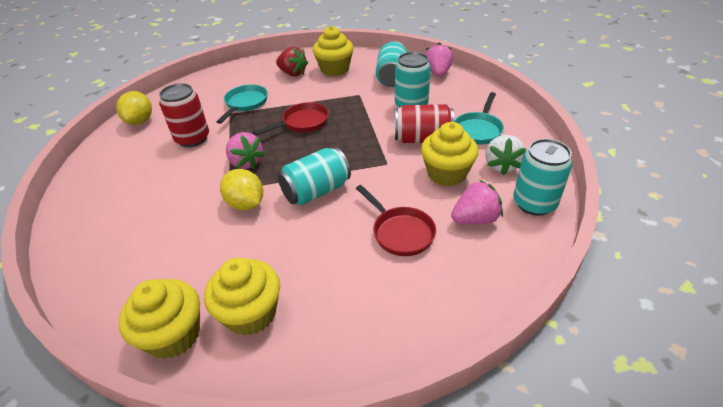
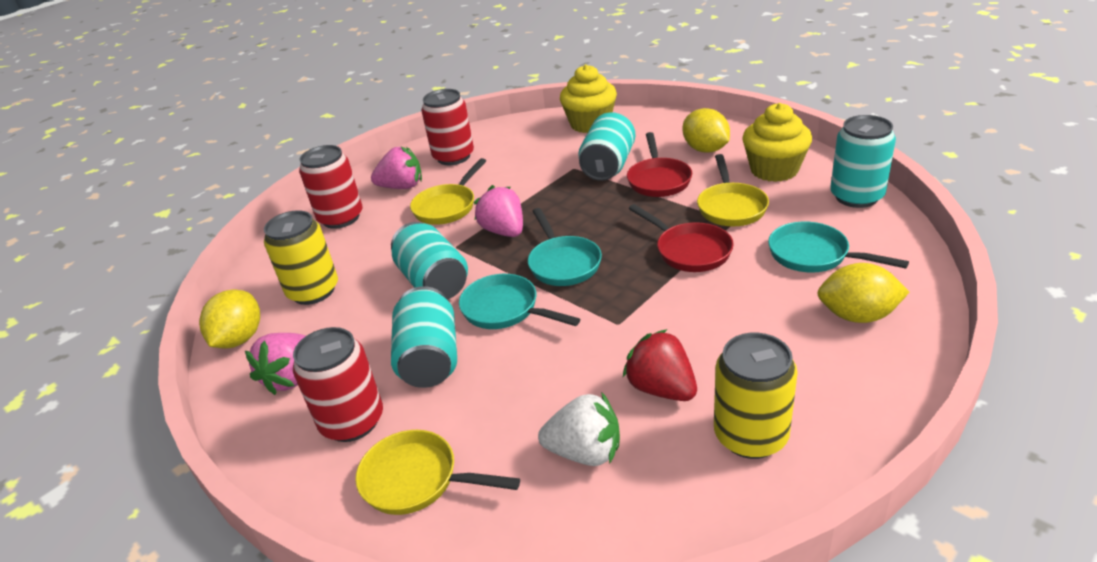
red can: 2 -> 3
turquoise pan: 2 -> 3
yellow can: 0 -> 2
yellow cupcake: 4 -> 2
yellow lemon: 2 -> 3
yellow pan: 0 -> 3

